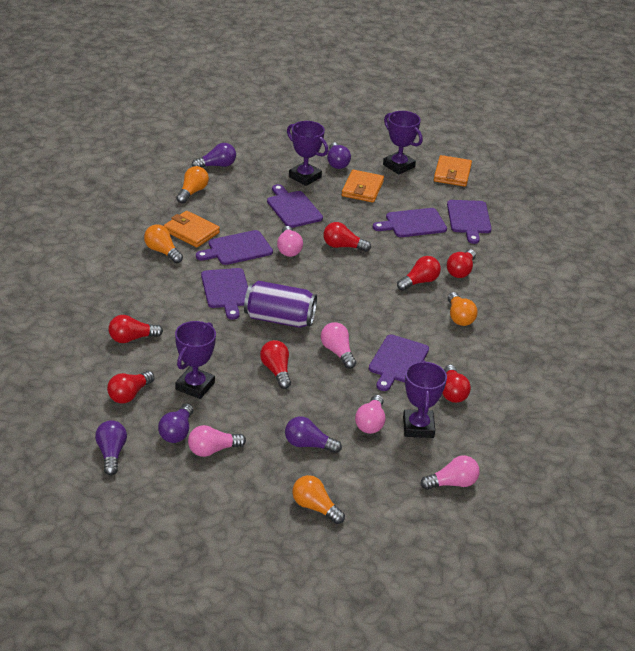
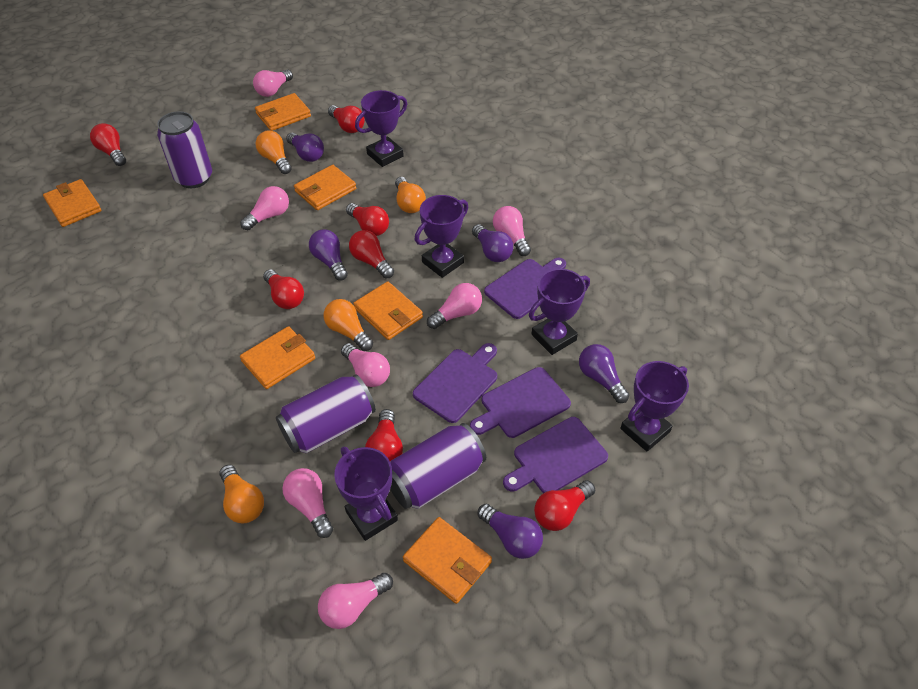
orange wallet: 3 -> 6
pink light bulb: 5 -> 7
purple can: 1 -> 3
purple cutting board: 6 -> 4
purple trophy: 4 -> 5

